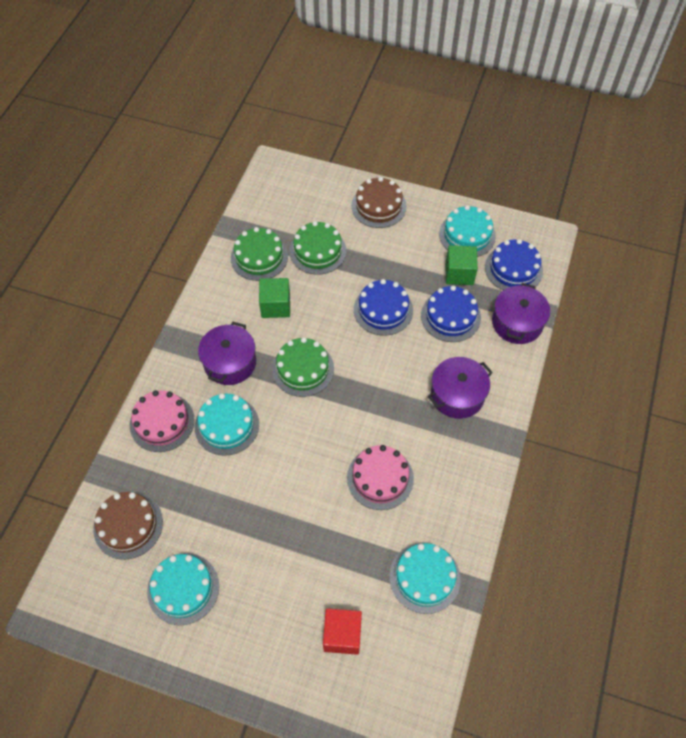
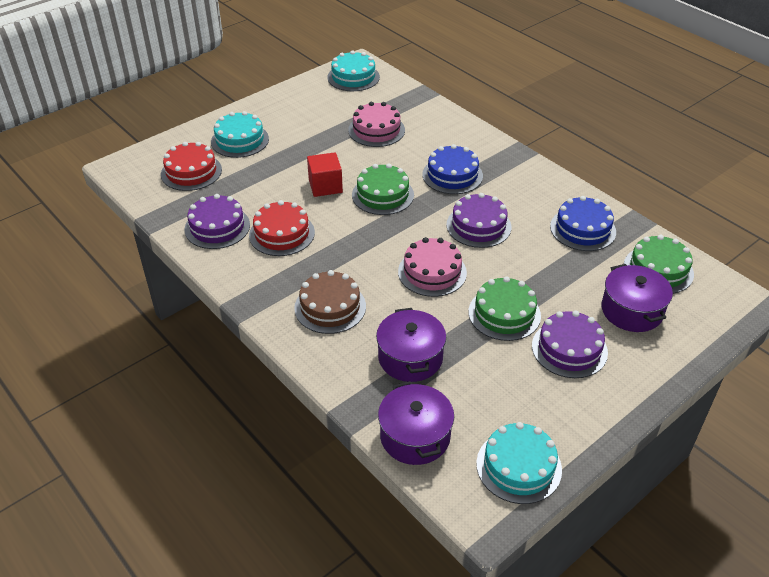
blue cake: 3 -> 2
brown cake: 2 -> 1
green cube: 2 -> 0
purple cake: 0 -> 3
red cake: 0 -> 2
turquoise cake: 4 -> 3

